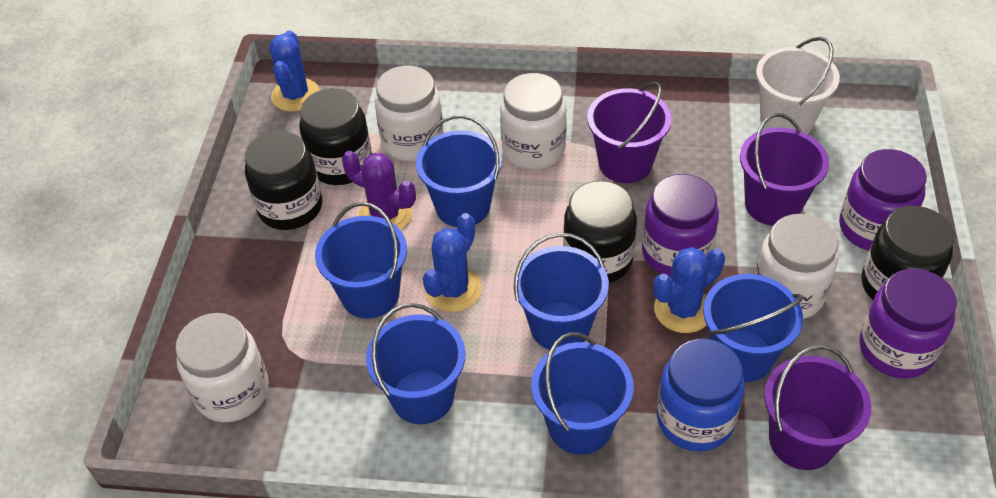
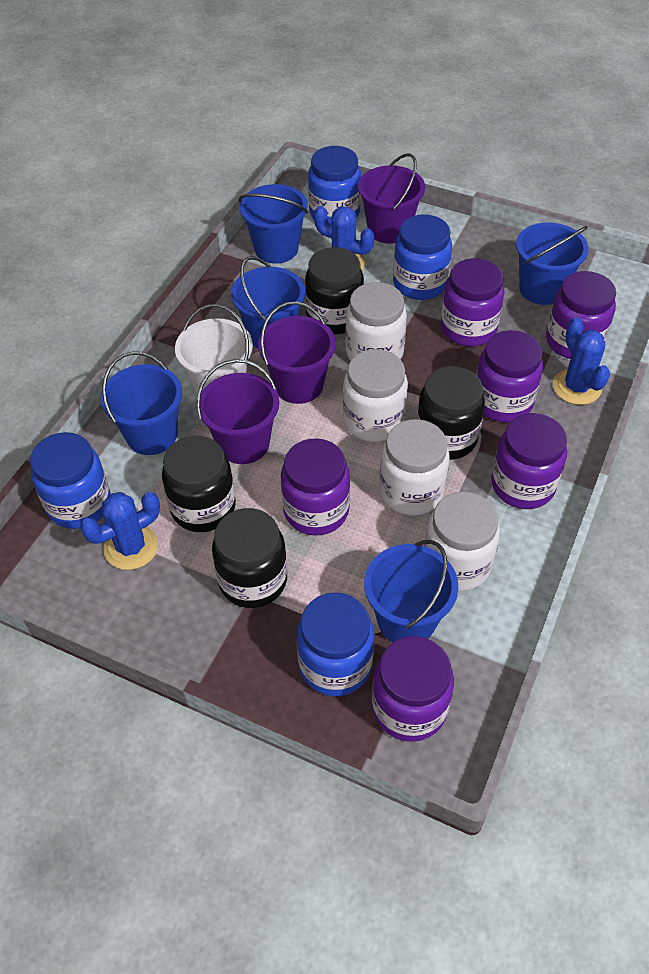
blue bucket: 6 -> 5
blue jar: 1 -> 4
purple cactus: 1 -> 0
purple jar: 3 -> 6

